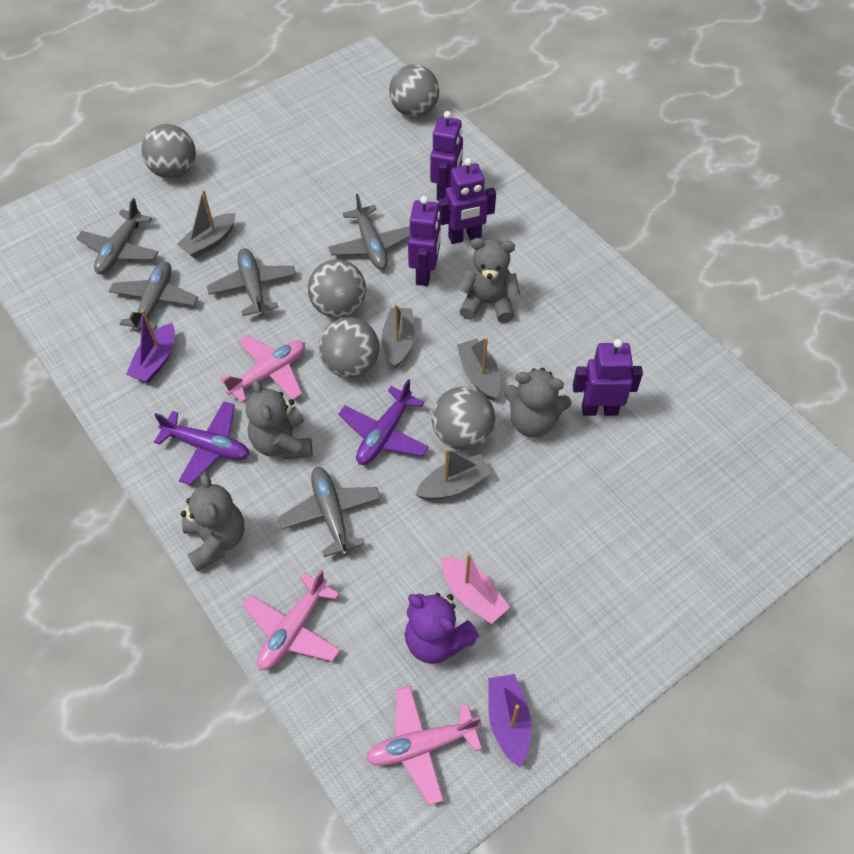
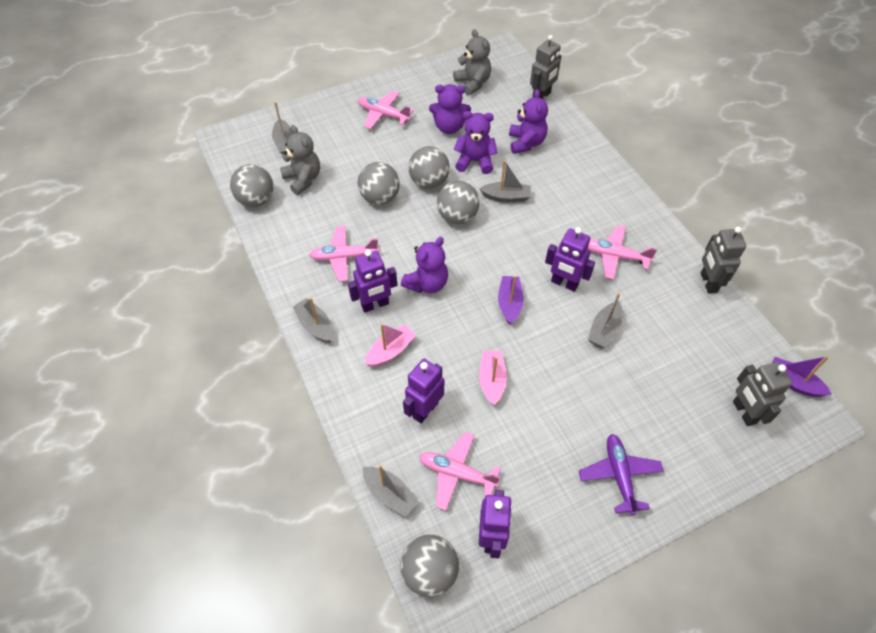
grey boat: 4 -> 5
grey plane: 5 -> 0
grey robot: 0 -> 3
grey teddy bear: 4 -> 2
pink boat: 1 -> 2
pink plane: 3 -> 4
purple plane: 2 -> 1
purple teddy bear: 1 -> 4

